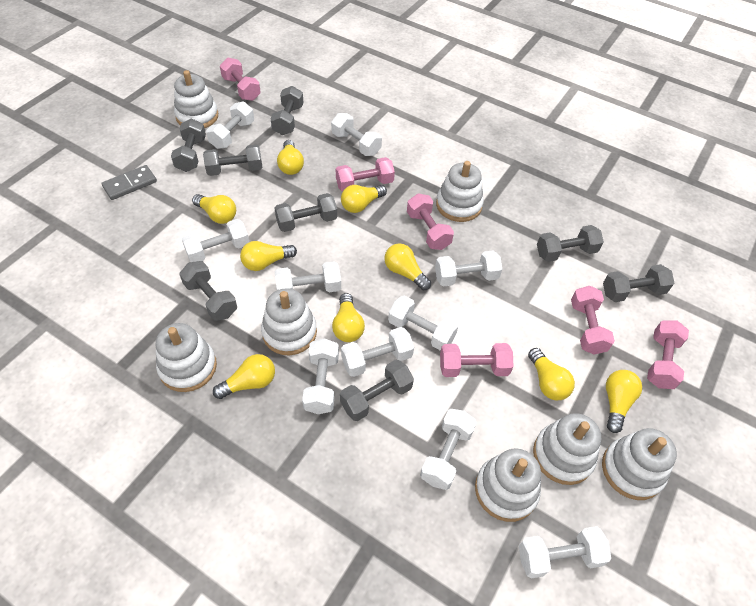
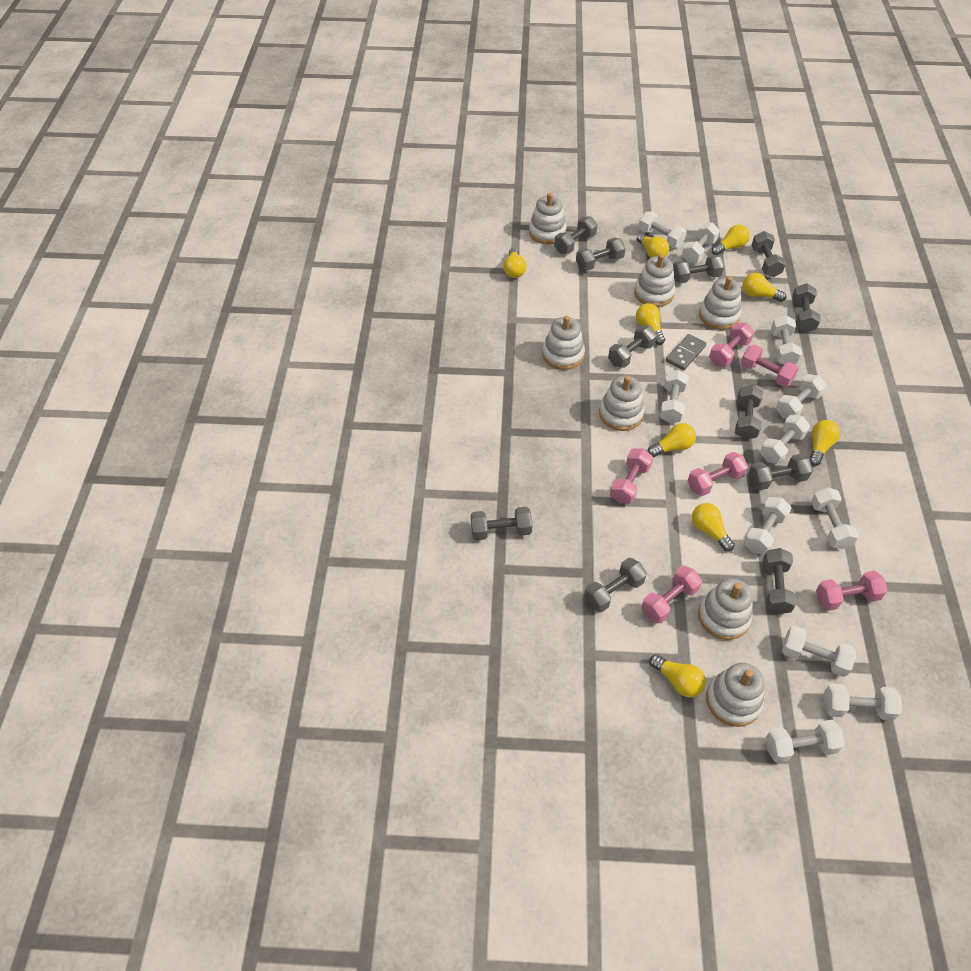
grey dumbbell: 8 -> 11
white dumbbell: 10 -> 11

